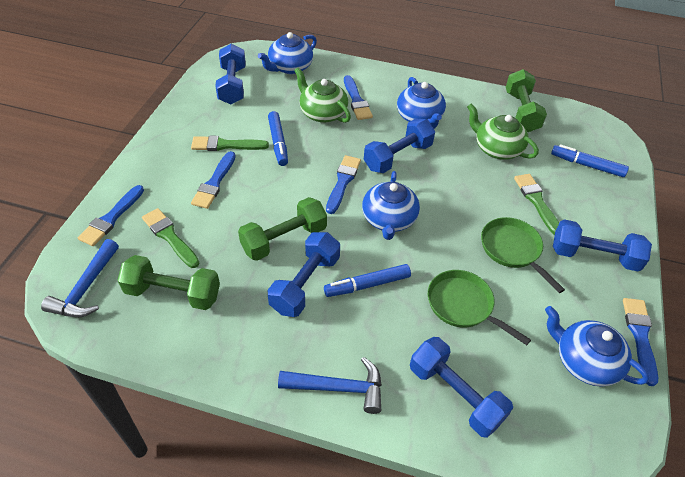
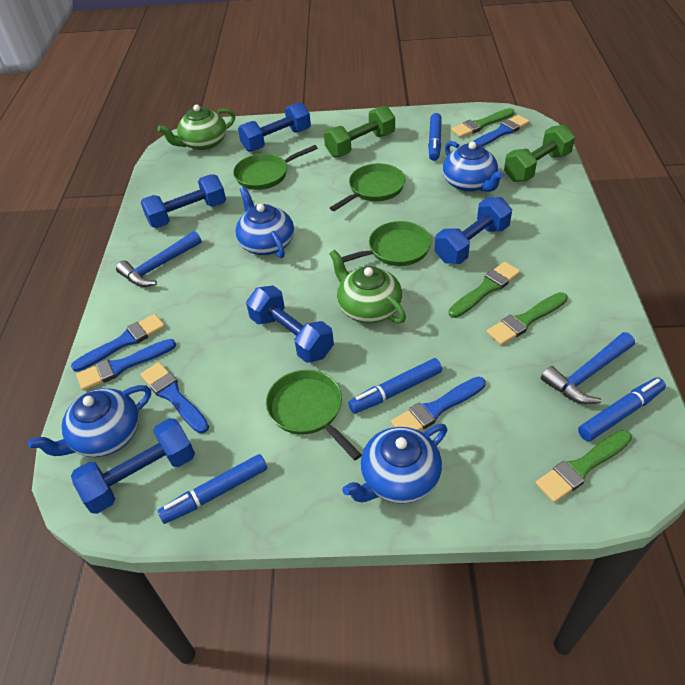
blue marker: 3 -> 4
green brush: 3 -> 4
green dumbbell: 3 -> 2
green pan: 2 -> 4

